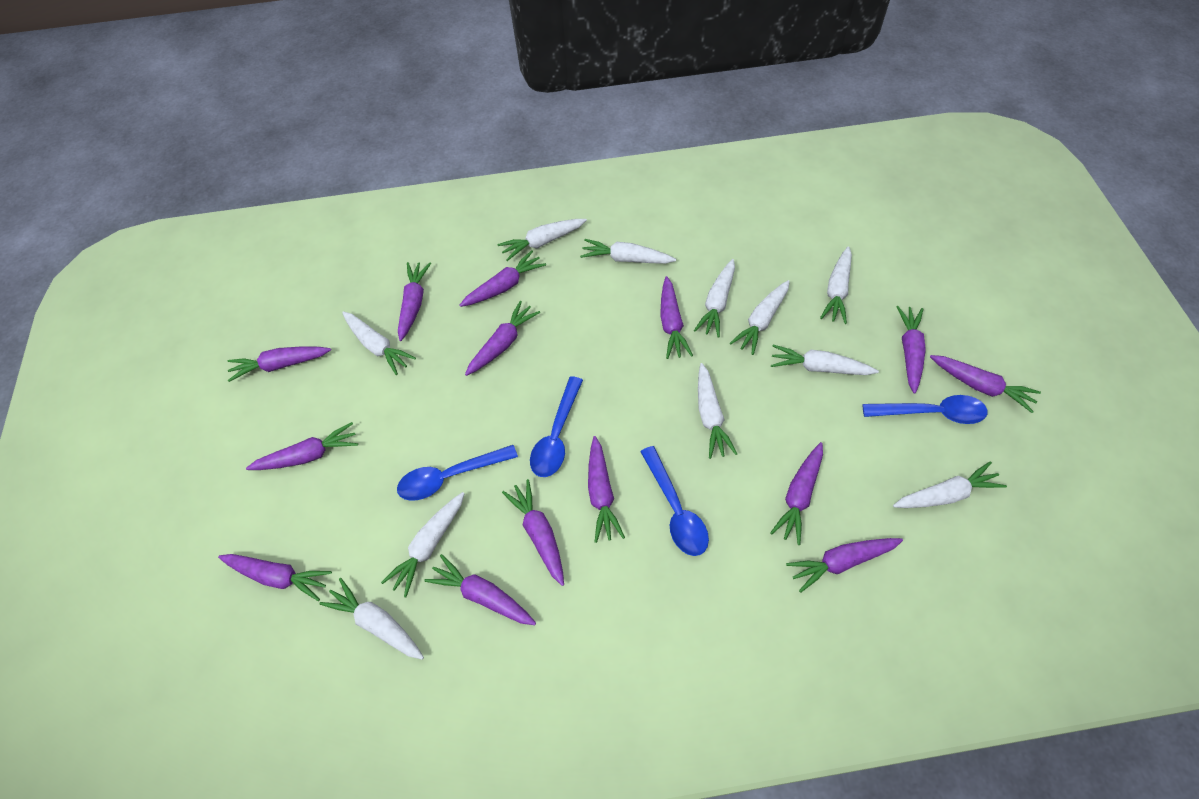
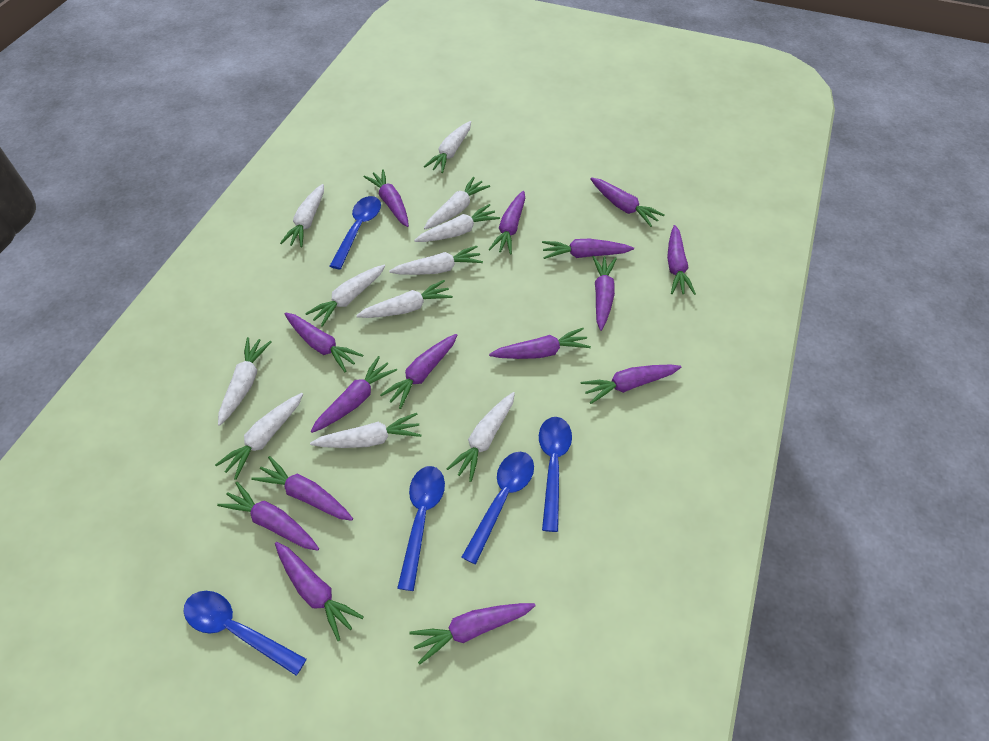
blue spoon: 4 -> 5
purple carrot: 14 -> 15

